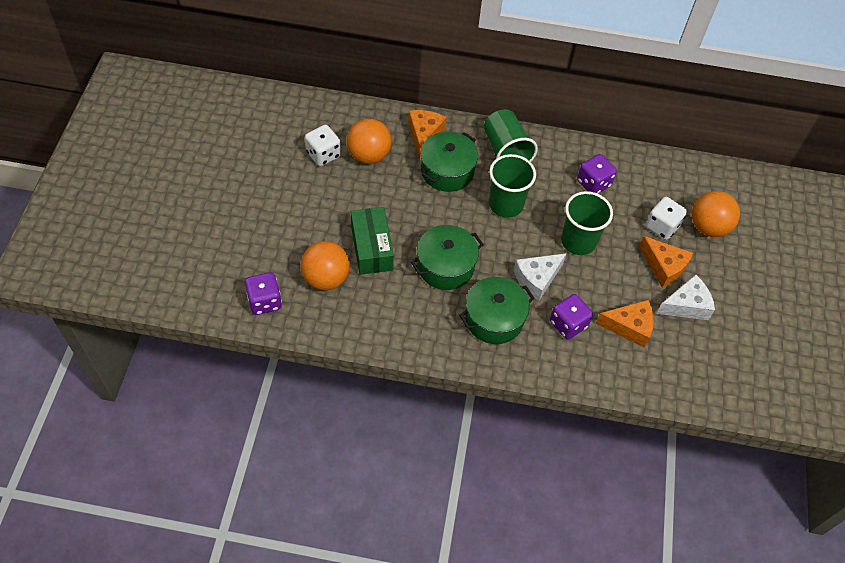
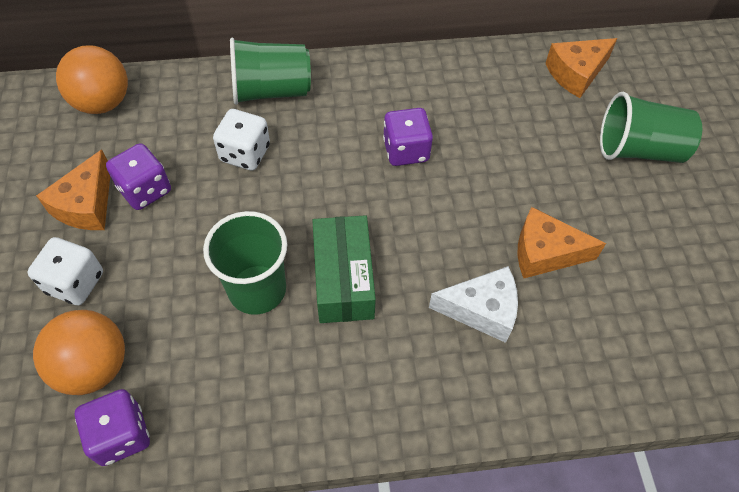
green pot: 3 -> 0
orange ball: 3 -> 2
white cheese: 2 -> 1

